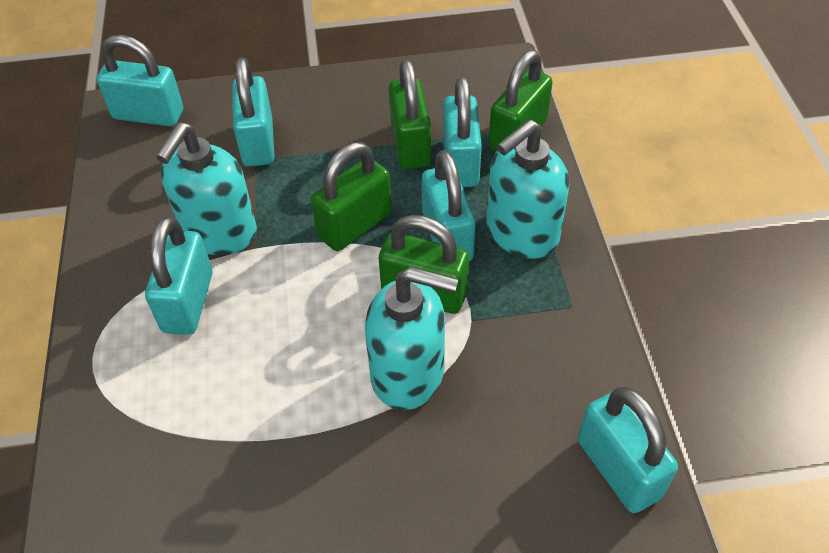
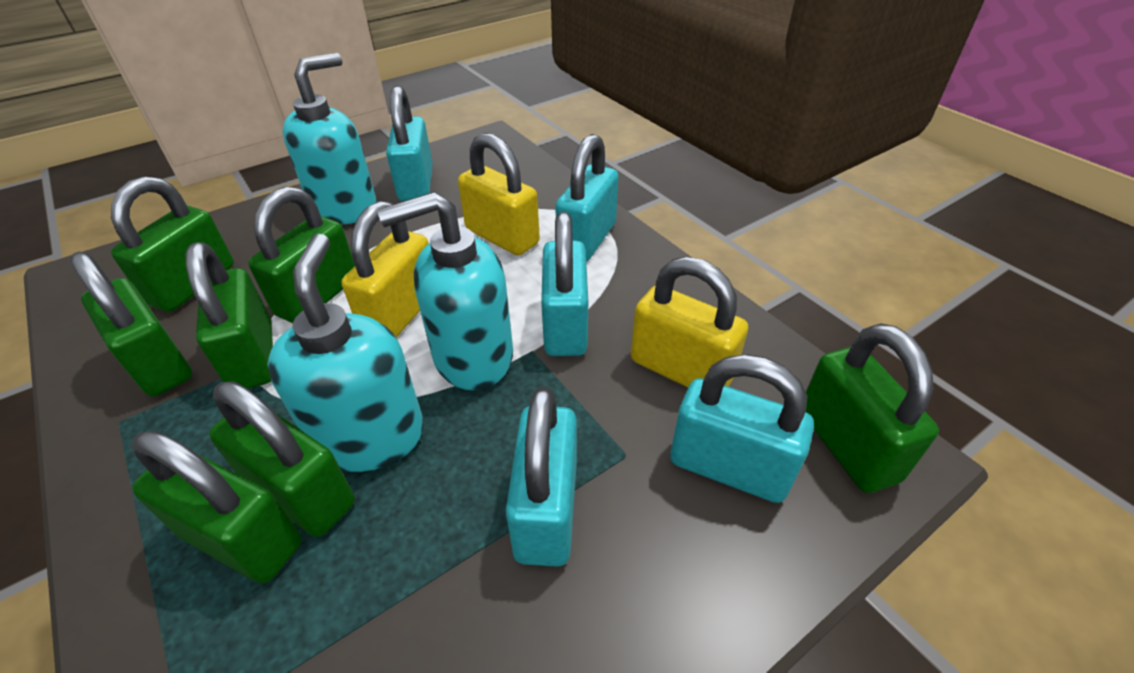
green padlock: 4 -> 7
turquoise padlock: 6 -> 5
yellow padlock: 0 -> 3

